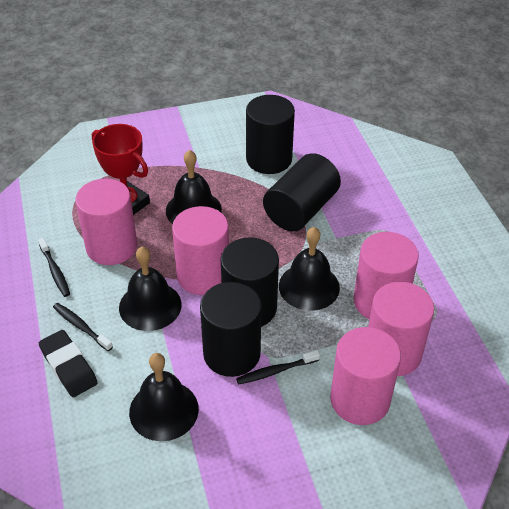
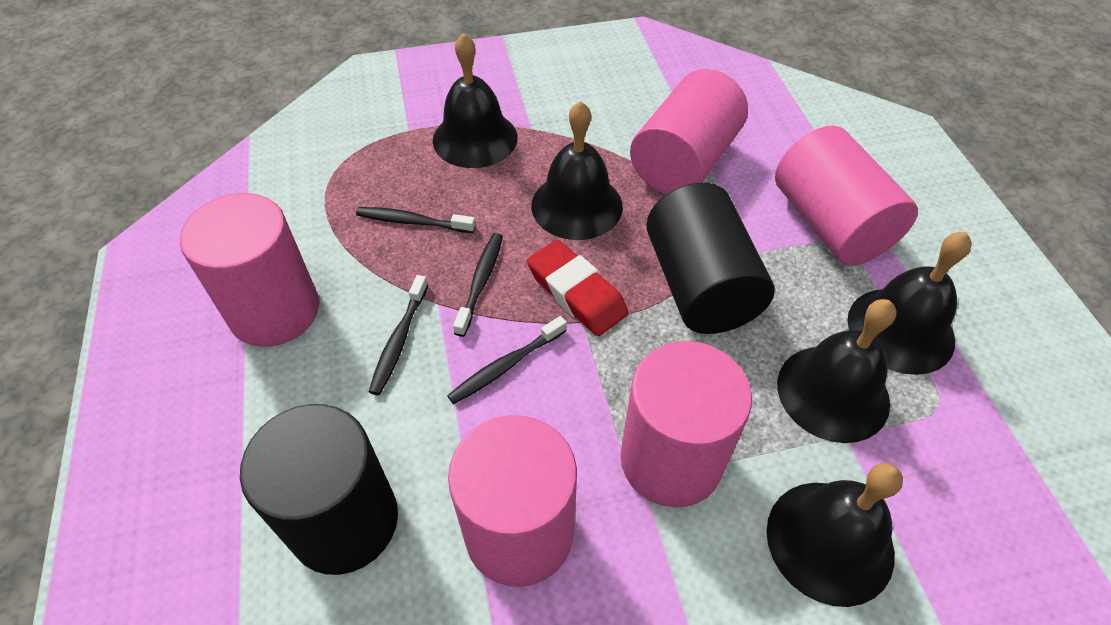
black bell: 4 -> 5
black cylinder: 4 -> 2
black eraser: 1 -> 0
black toothbrush: 3 -> 4
red eraser: 0 -> 1
red trophy: 1 -> 0

